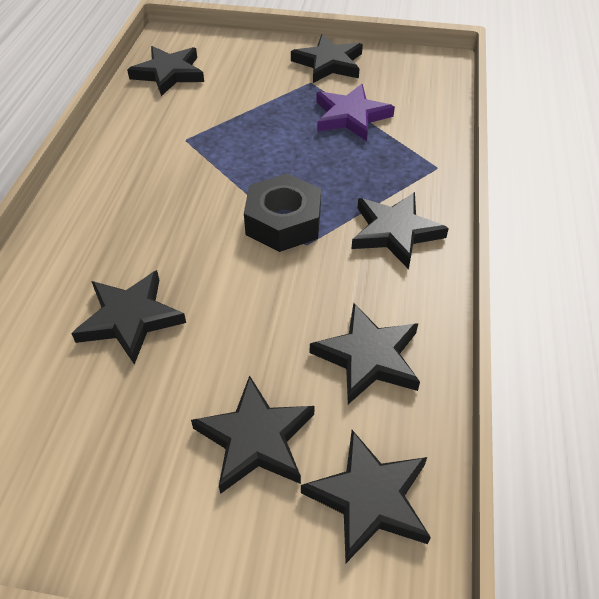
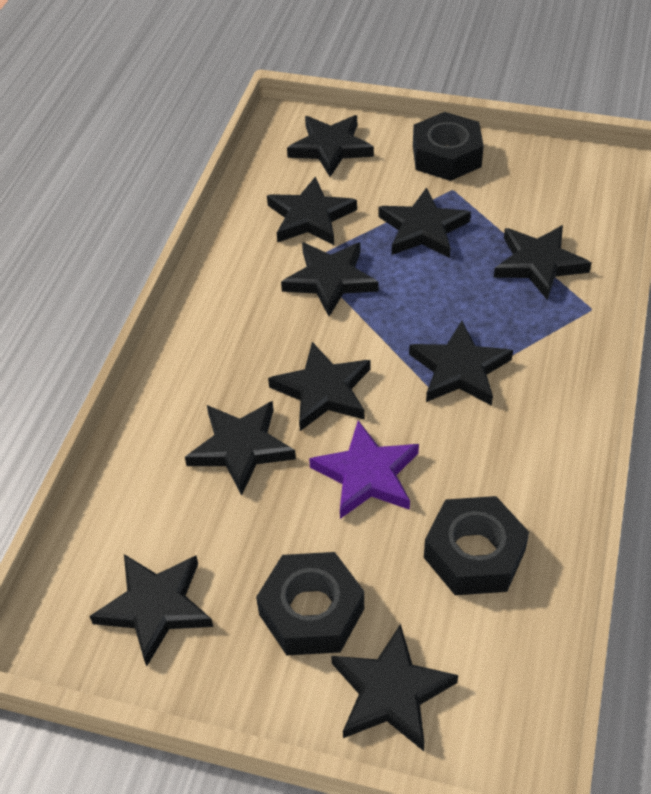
black nut: 1 -> 3
black star: 7 -> 10

